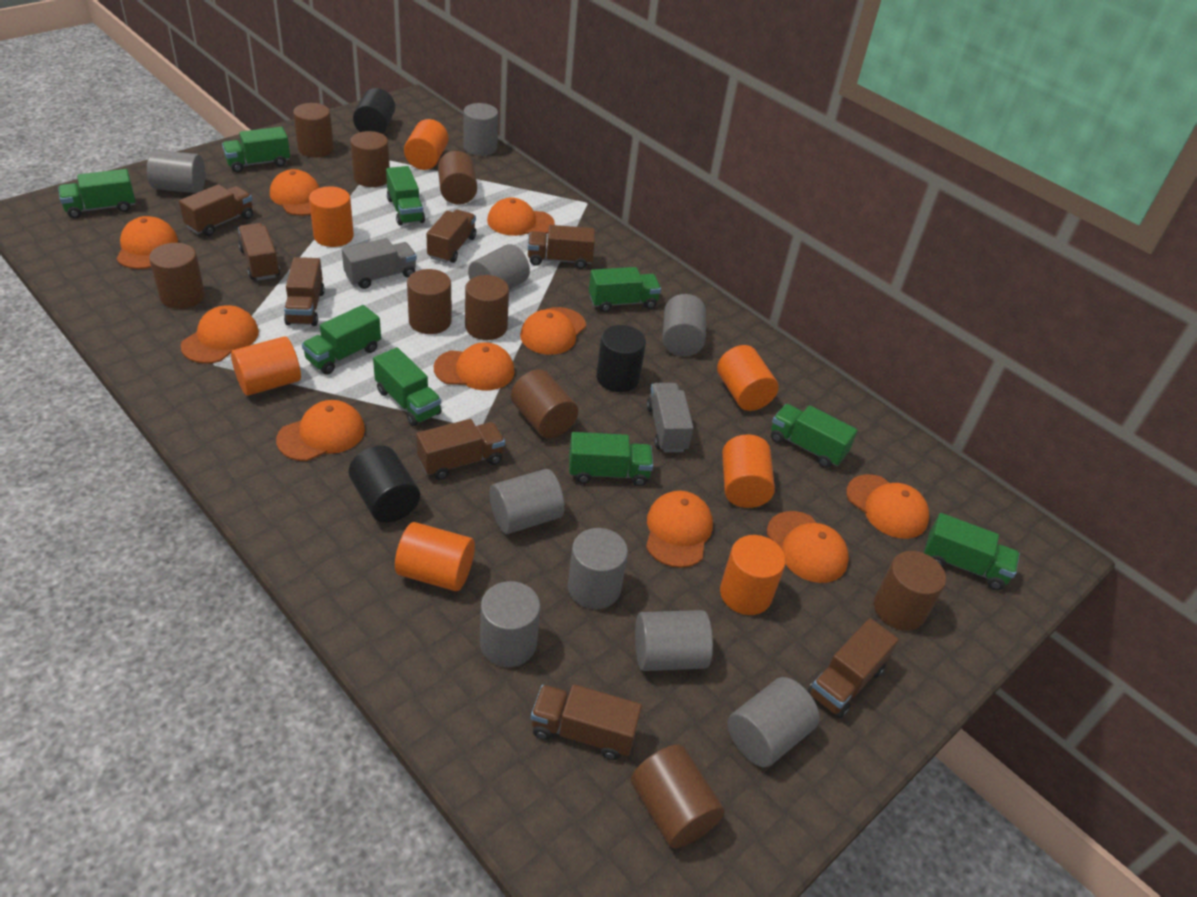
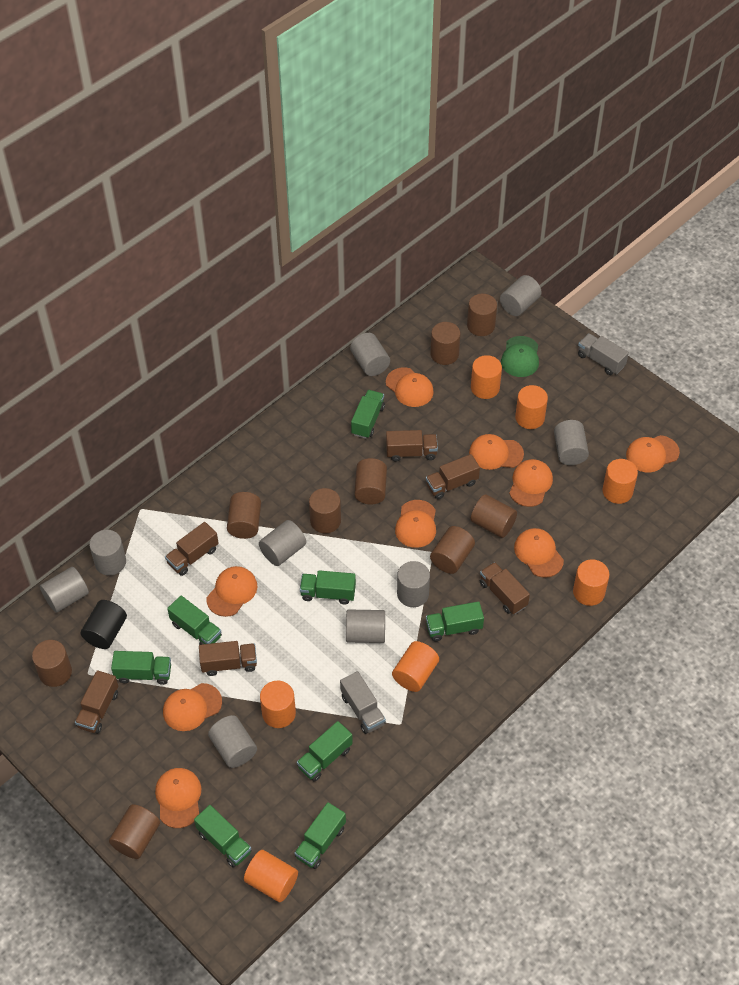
black cylinder: 3 -> 1
brown truck: 8 -> 6
green cap: 0 -> 1
green truck: 9 -> 8
orange cap: 10 -> 9

